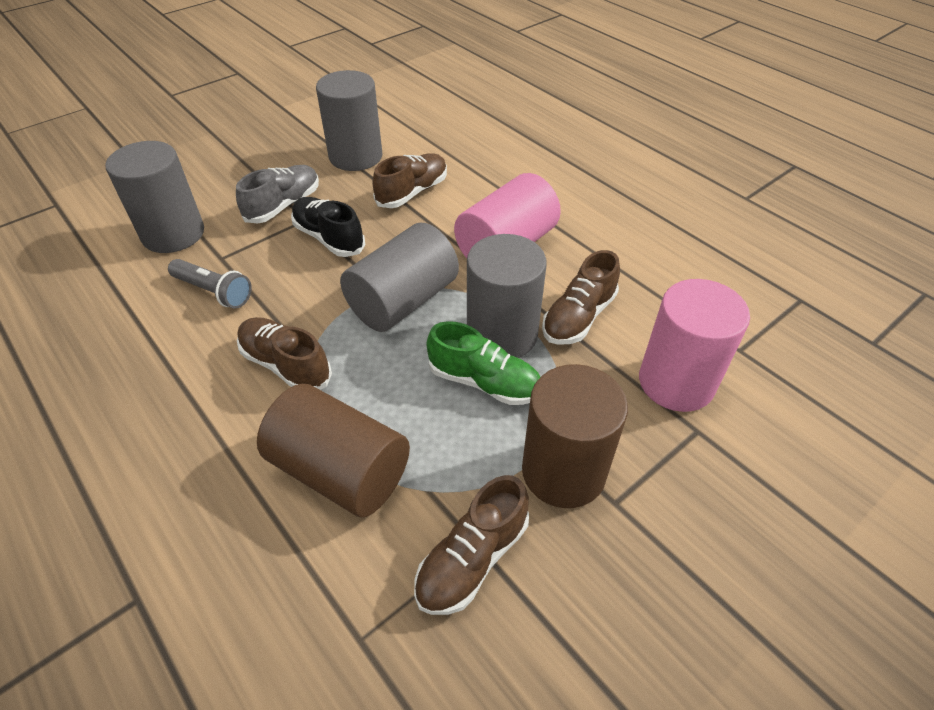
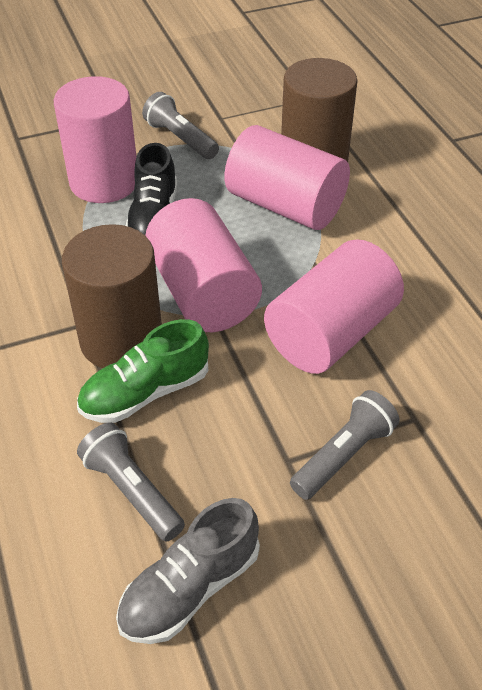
brown shoe: 4 -> 0
grey cylinder: 4 -> 0
grey flashlight: 1 -> 3
pink cylinder: 2 -> 4

